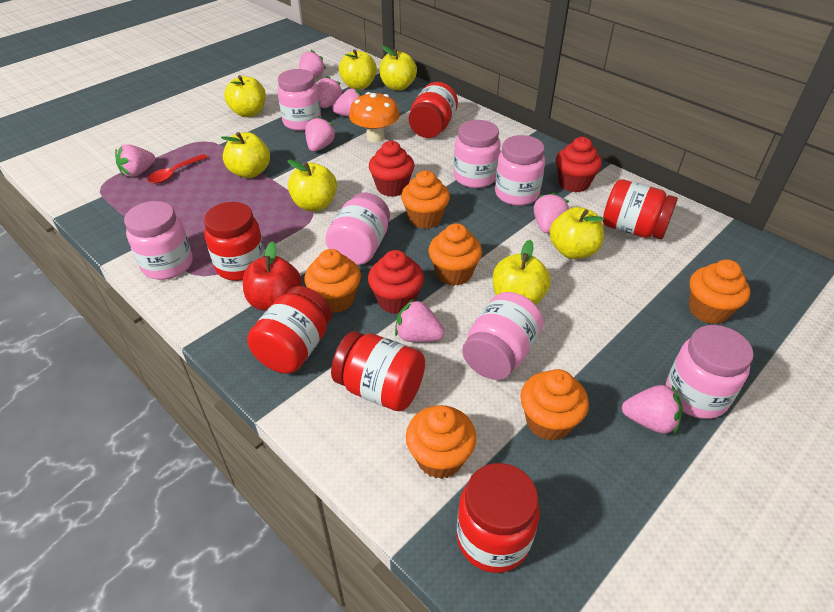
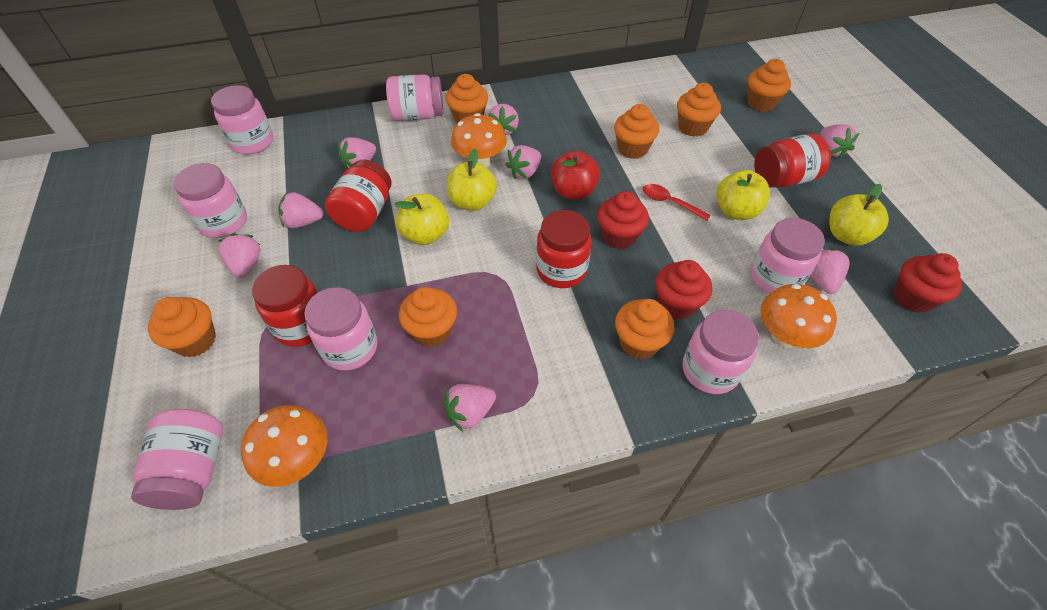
orange cupcake: 6 -> 7
orange mushroom: 1 -> 3
red jar: 6 -> 4
yellow apple: 7 -> 4

